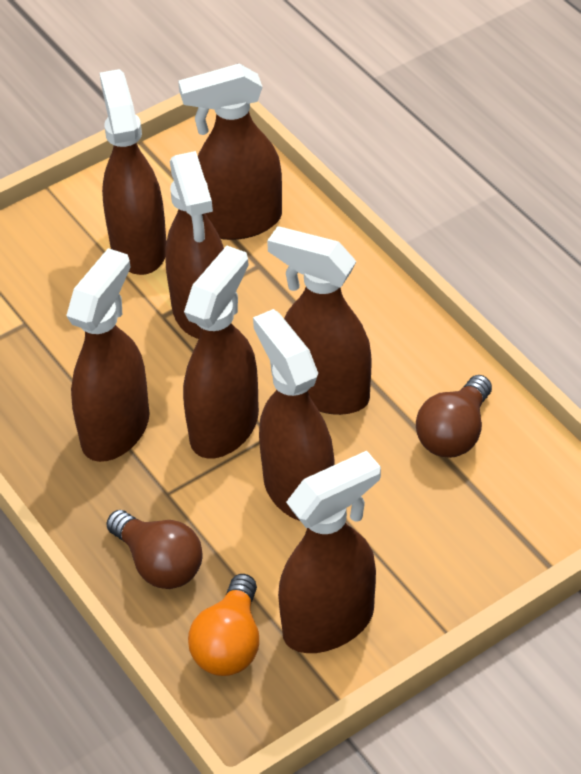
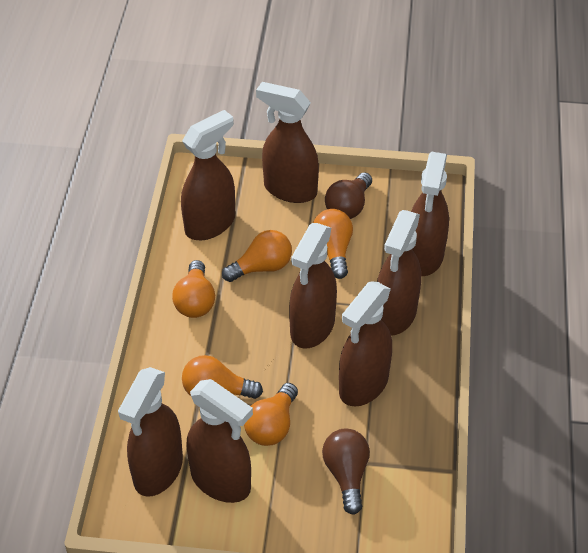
orange light bulb: 1 -> 5

